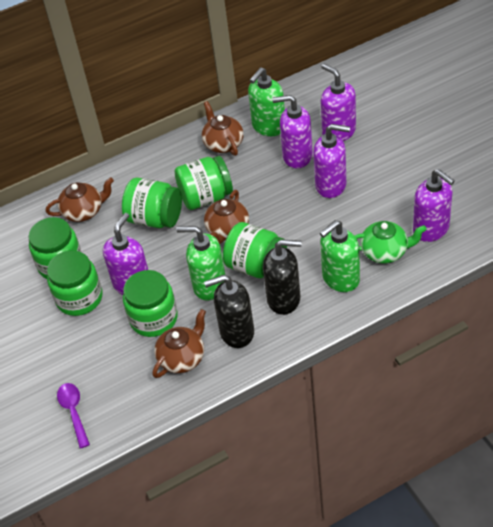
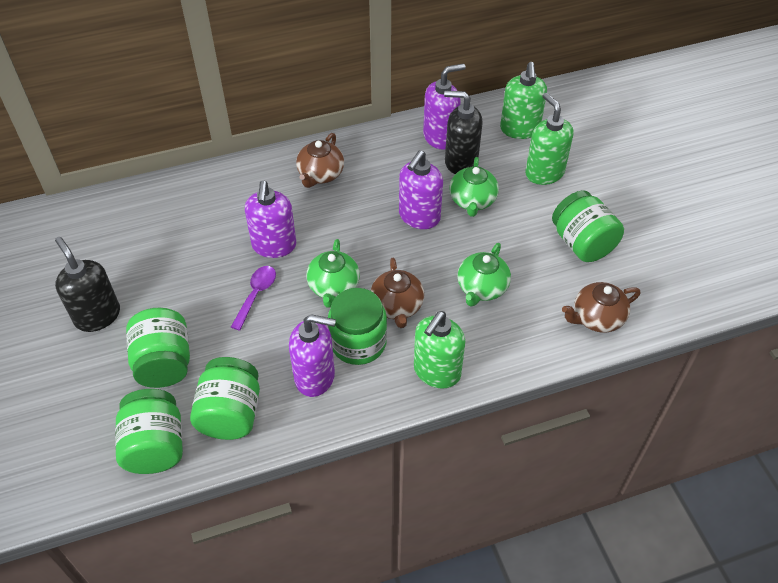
brown teapot: 4 -> 3
green jar: 6 -> 5
green teapot: 1 -> 3
purple soap dispenser: 5 -> 4

